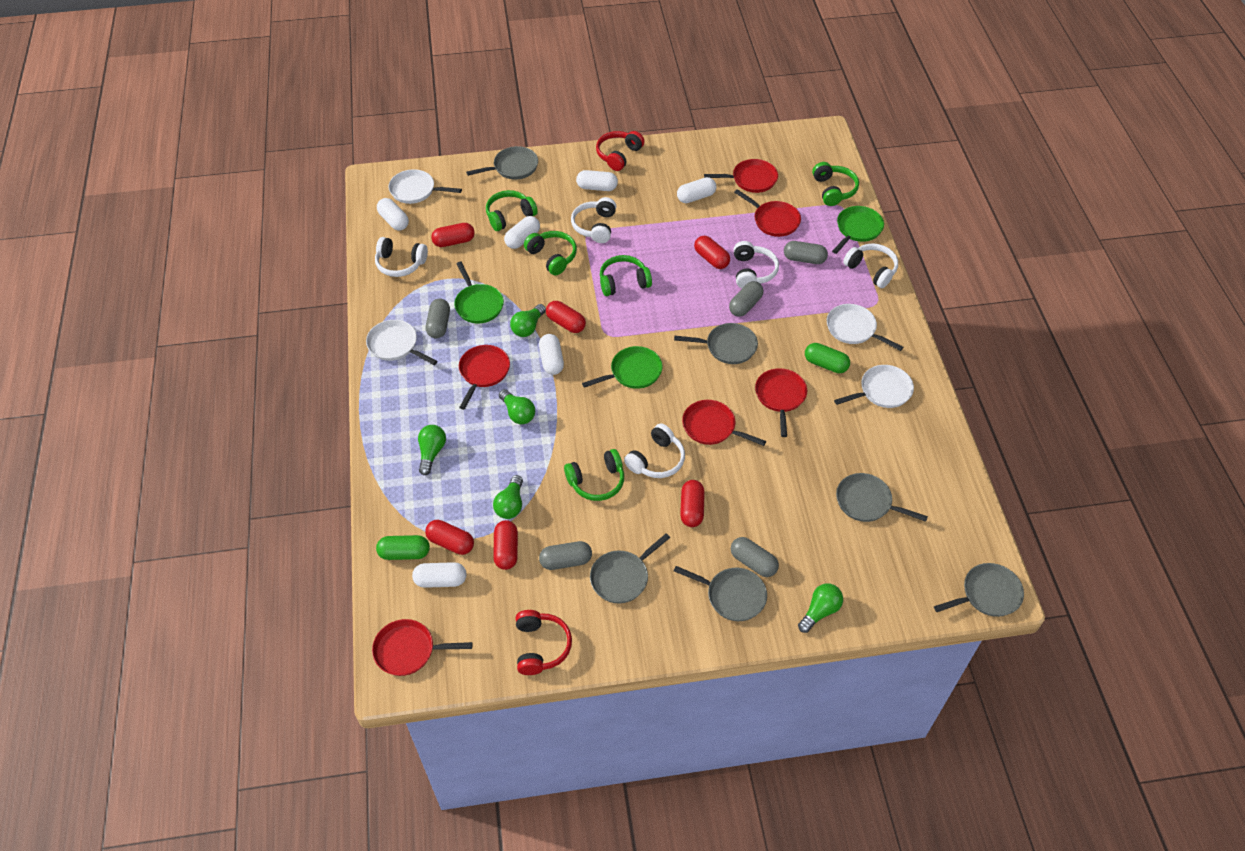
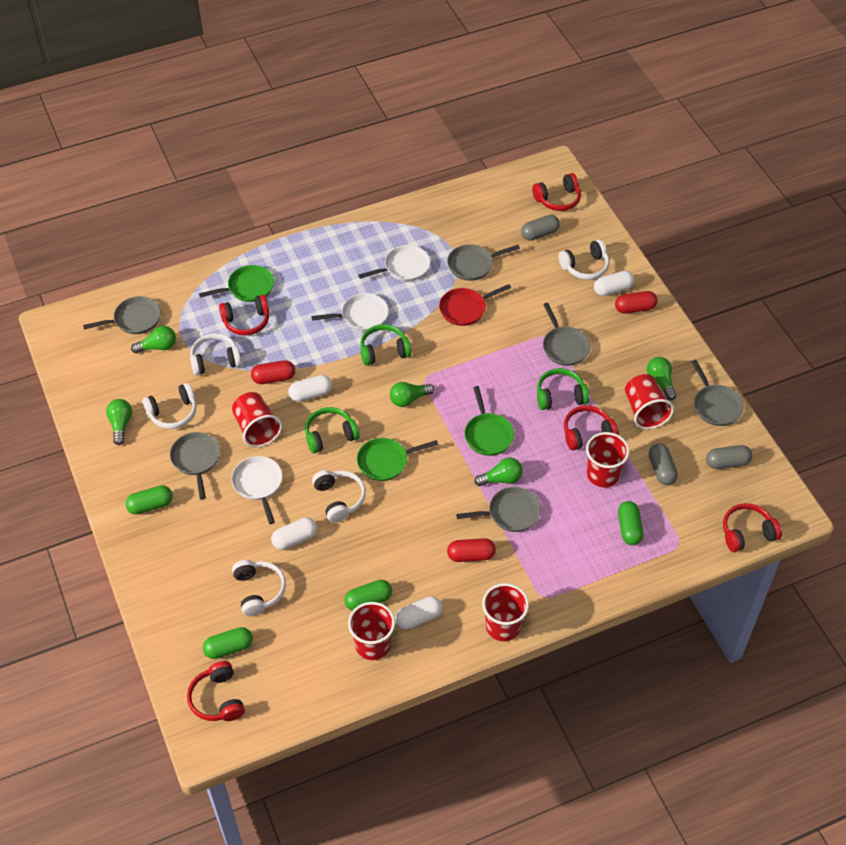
green capsule: 2 -> 4
green headphones: 5 -> 3
grey capsule: 5 -> 3
red capsule: 6 -> 3
red cup: 0 -> 5
red headphones: 2 -> 5
red pan: 6 -> 1
white capsule: 6 -> 4
white pan: 4 -> 3

